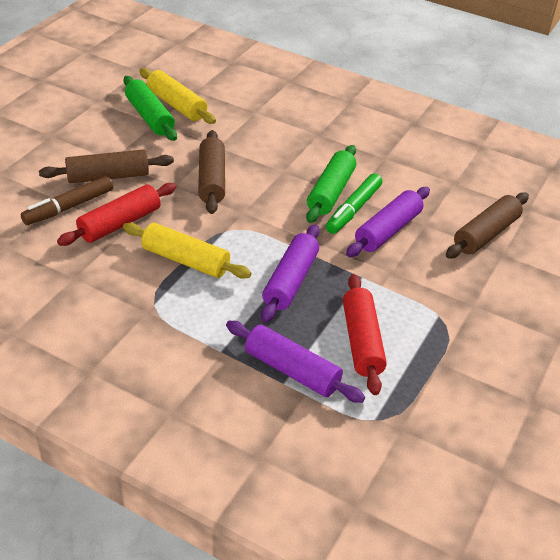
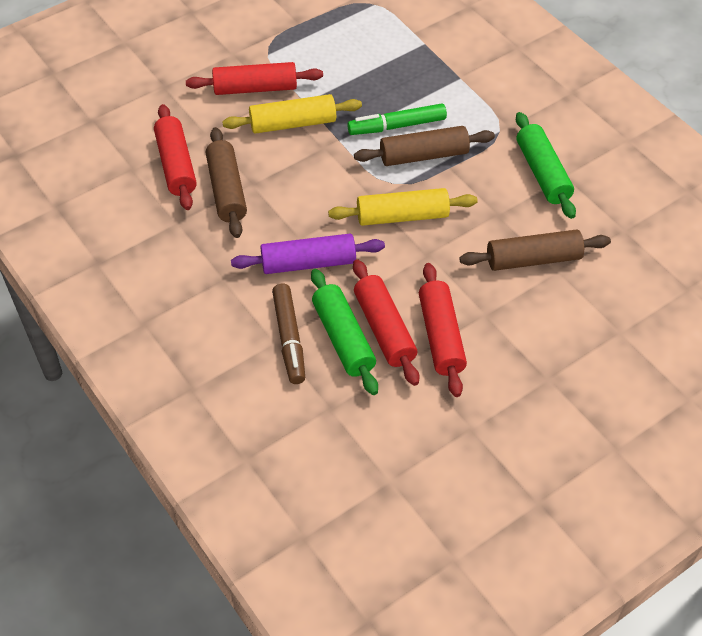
purple rolling pin: 3 -> 1
red rolling pin: 2 -> 4

